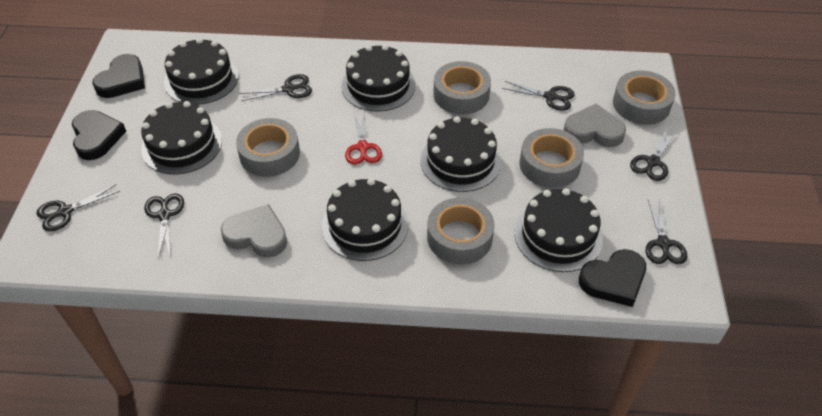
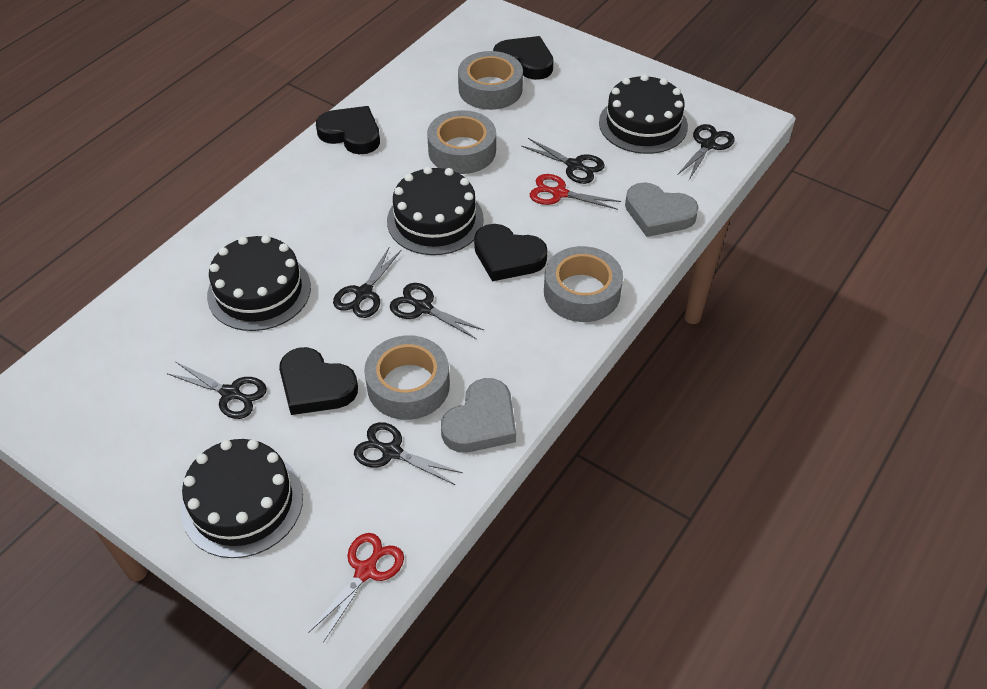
black cake: 6 -> 4
black heart: 3 -> 4
grey tape: 5 -> 4
red scissors: 1 -> 2

